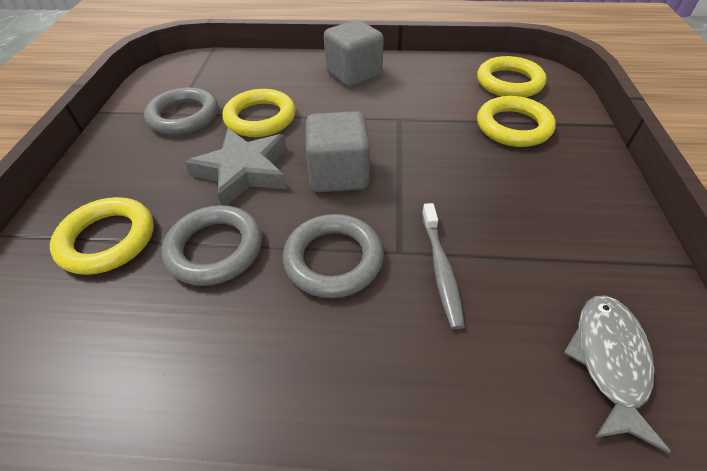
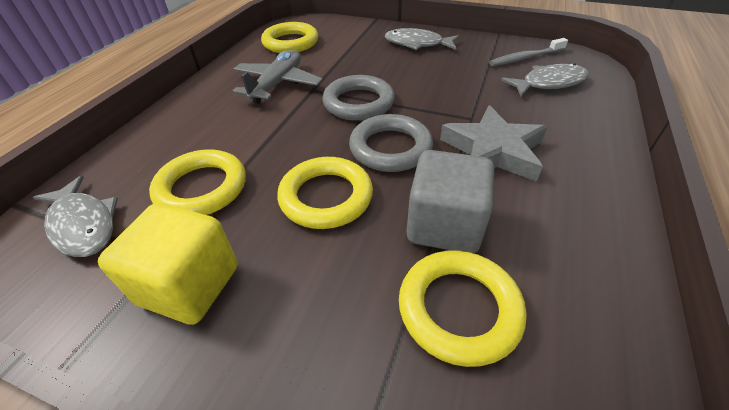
grey cube: 2 -> 1
grey fish: 1 -> 3
grey plane: 0 -> 1
grey ring: 3 -> 2
yellow cube: 0 -> 1

